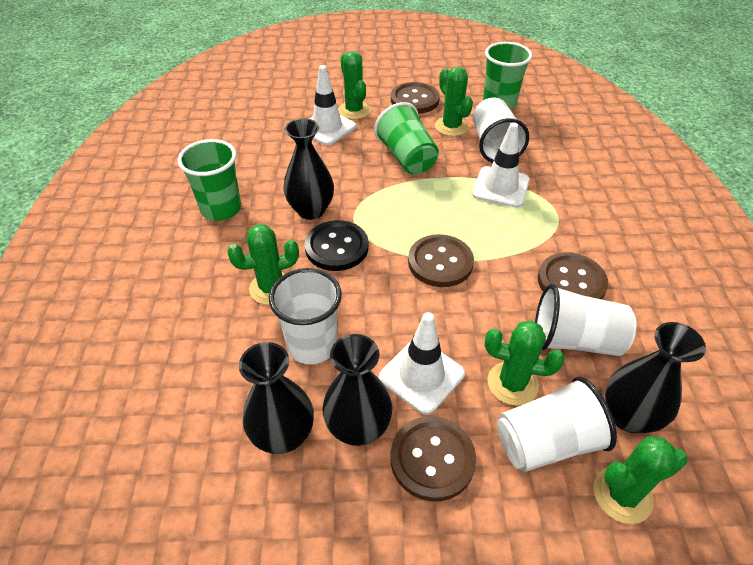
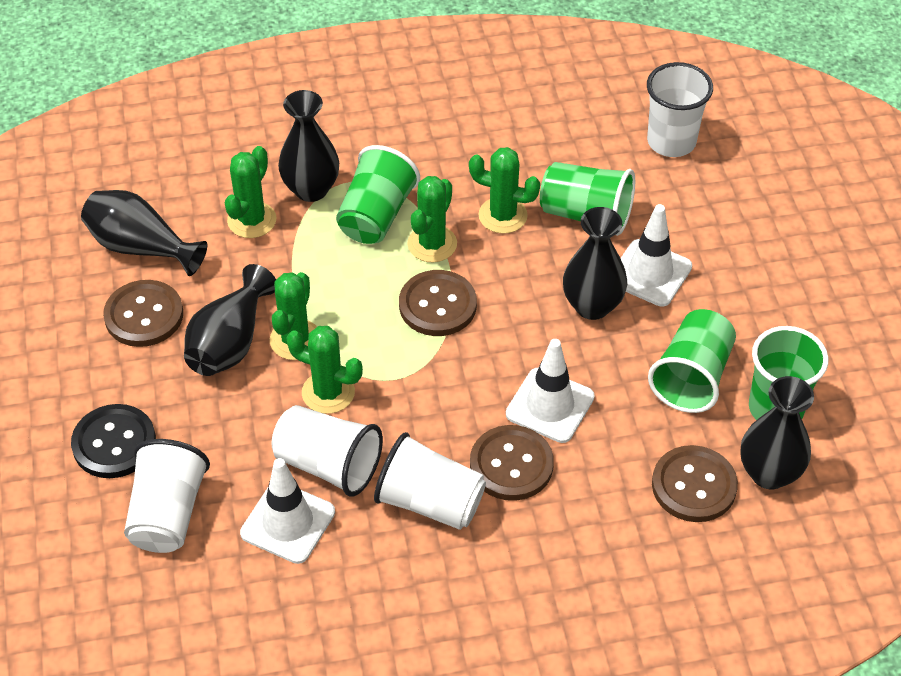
black vase: 4 -> 5
green cup: 3 -> 4

